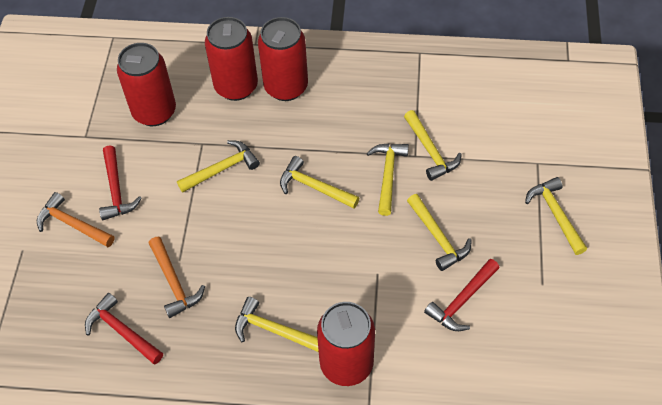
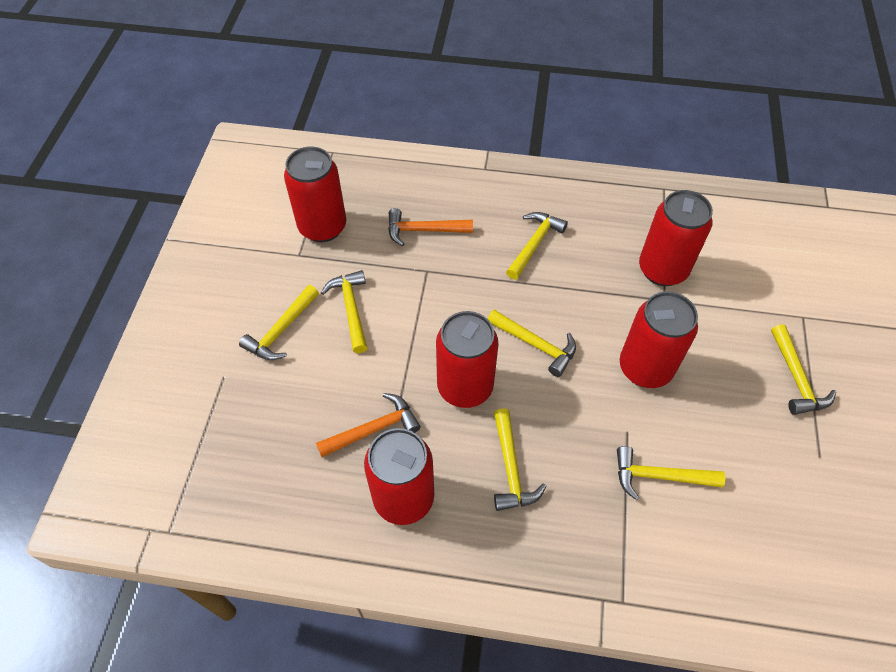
red can: 4 -> 5
red hammer: 3 -> 0

